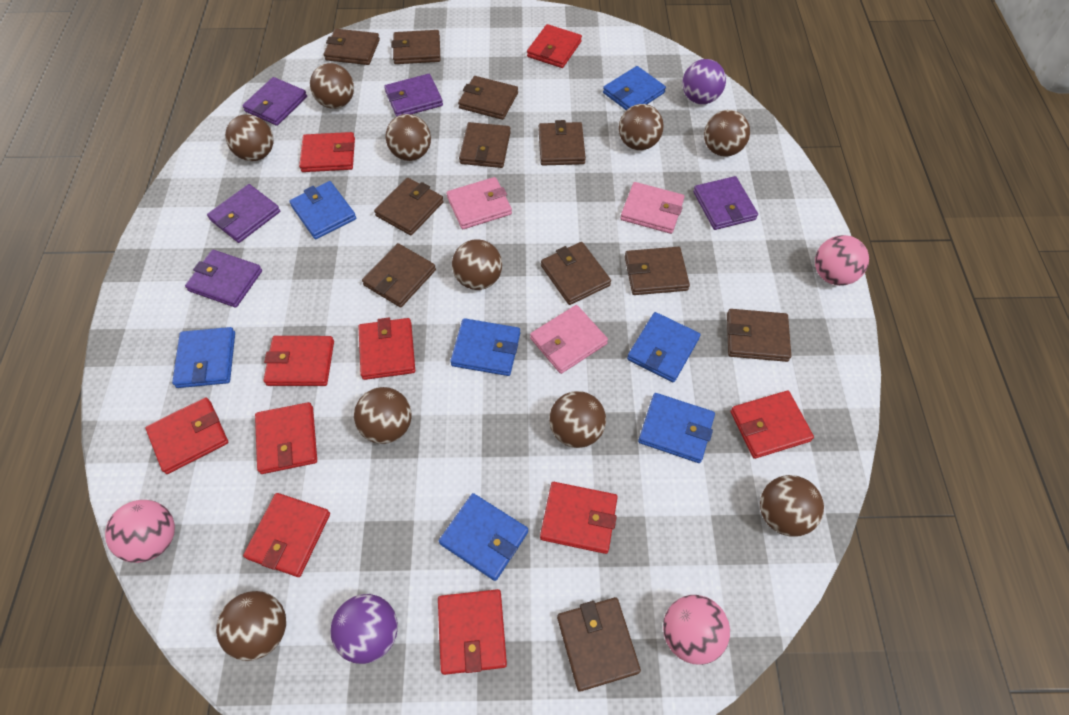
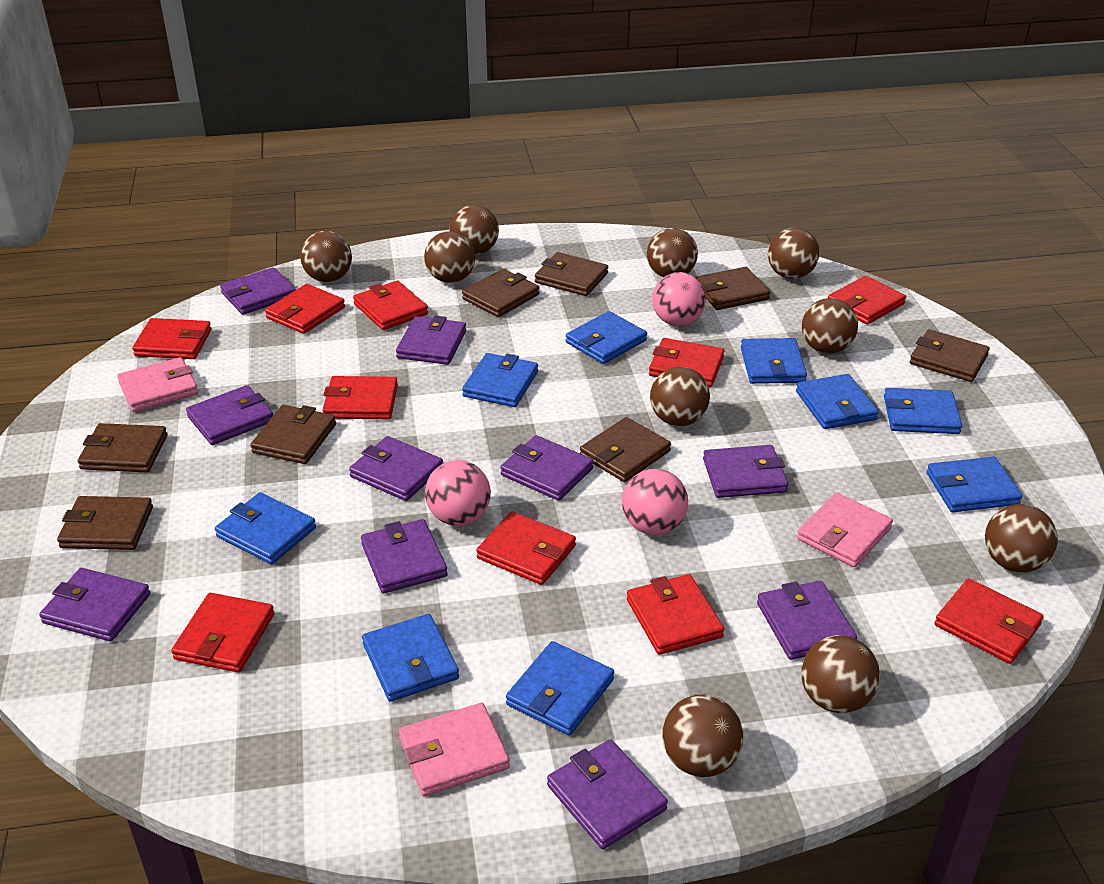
blue wallet: 7 -> 9
brown wallet: 11 -> 8
purple ball: 2 -> 0
purple wallet: 5 -> 10

